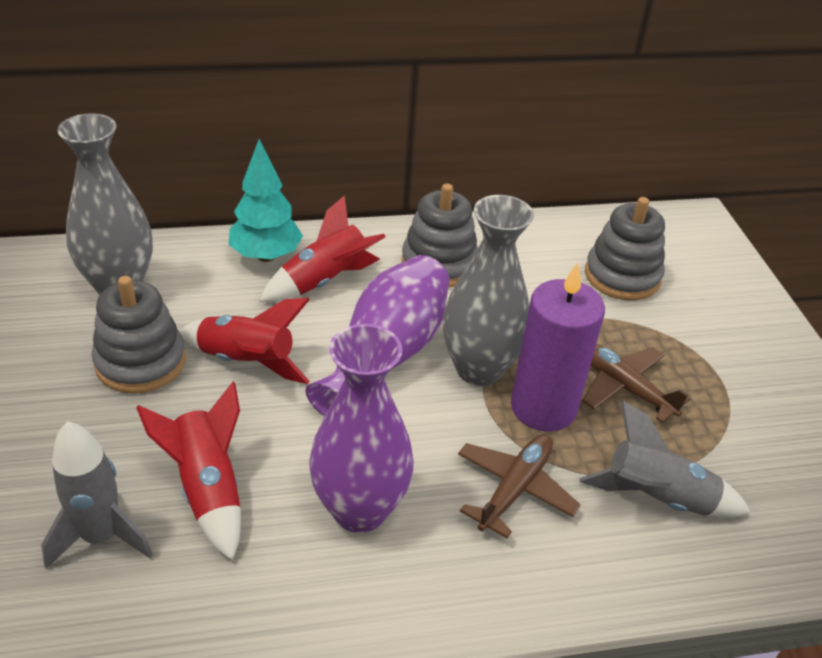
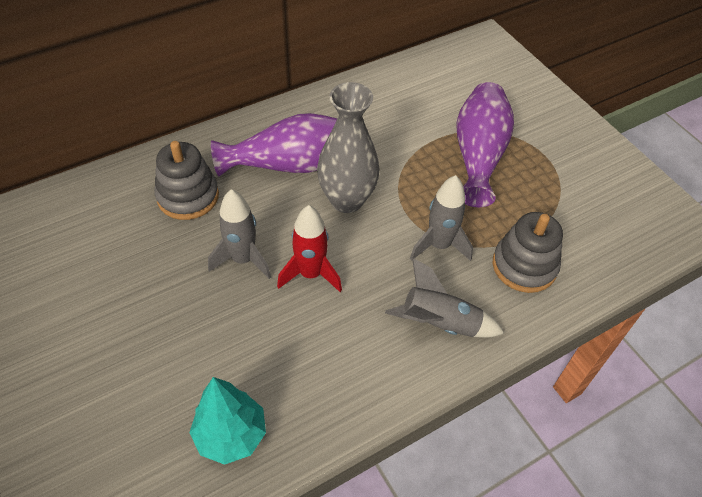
brown plane: 2 -> 0
grey rocket: 2 -> 3
grey stacking toy: 3 -> 2
grey vase: 2 -> 1
purple candle: 1 -> 0
red rocket: 3 -> 1

